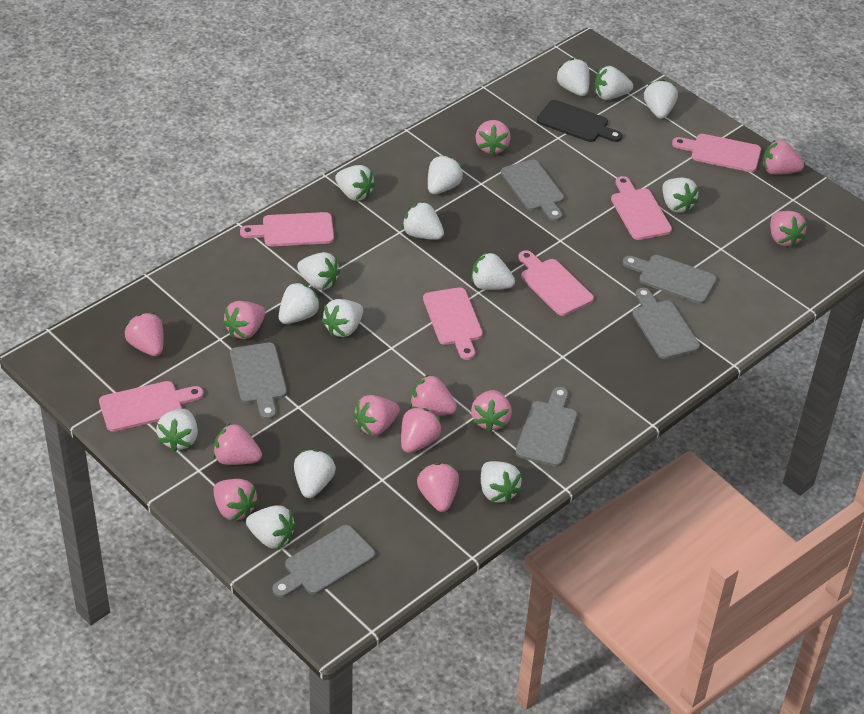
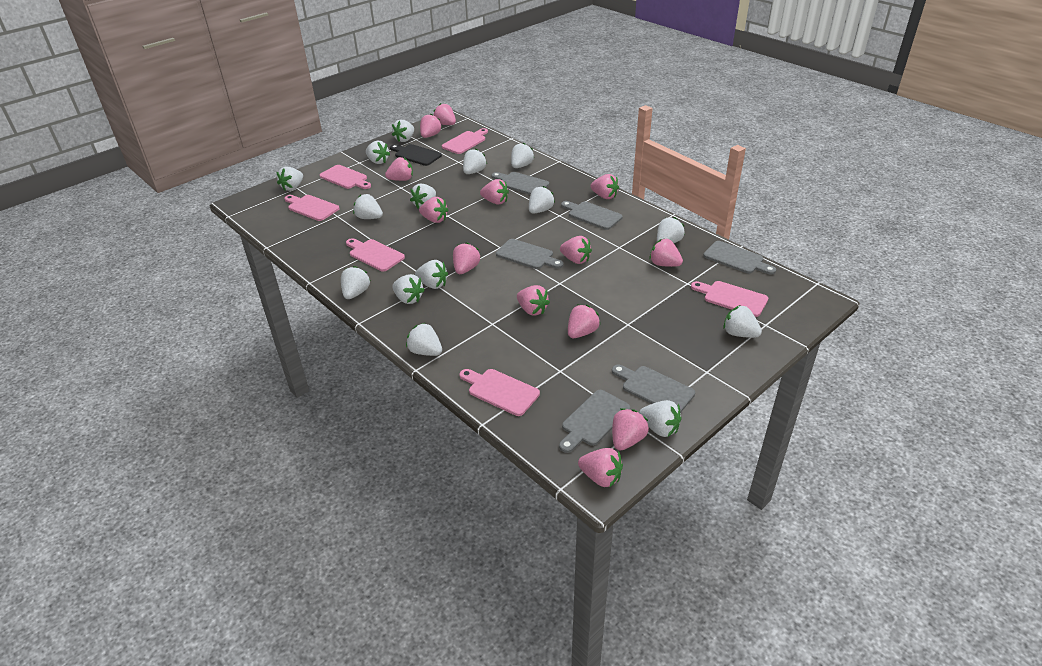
pink strawberry: 12 -> 13

